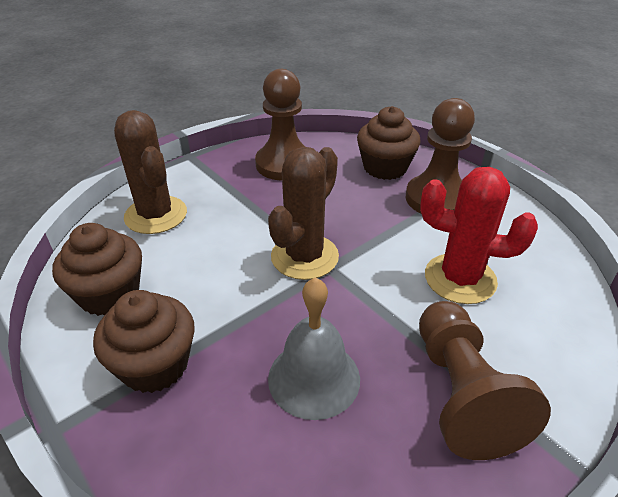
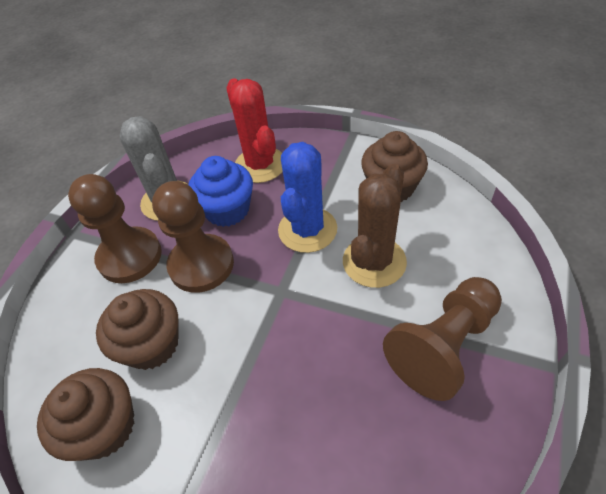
blue cactus: 0 -> 1
blue cupcake: 0 -> 1
brown cactus: 2 -> 1
grey bell: 1 -> 0
grey cactus: 0 -> 1

